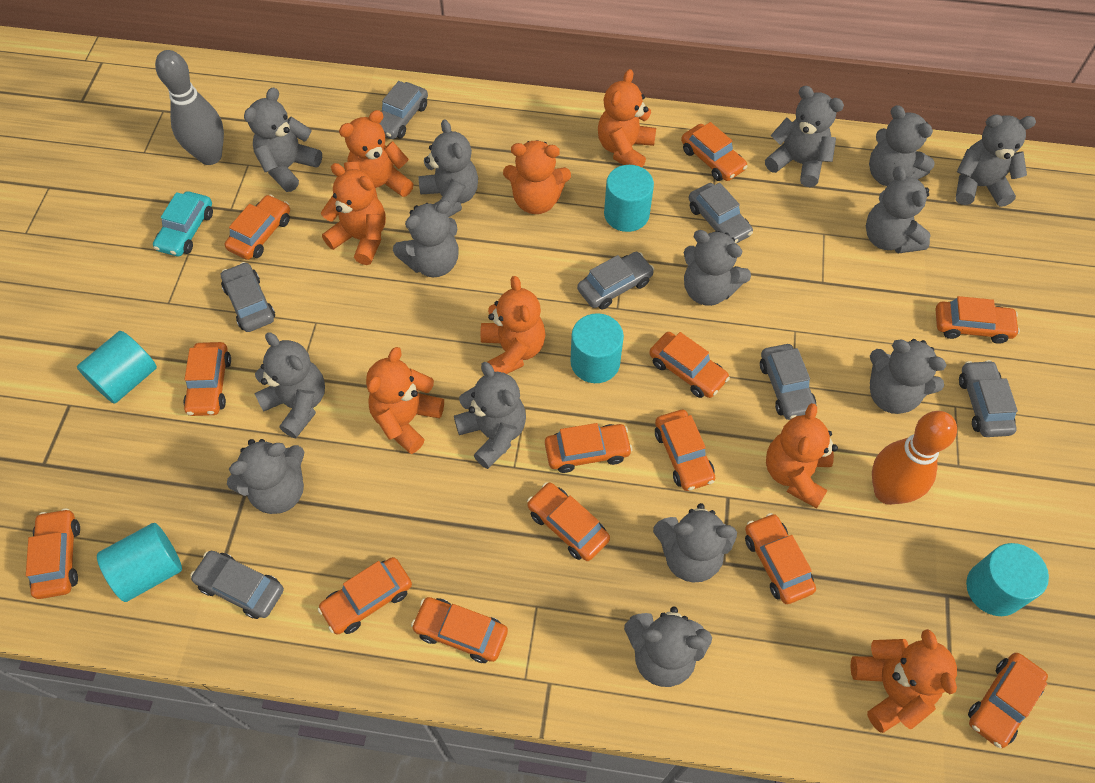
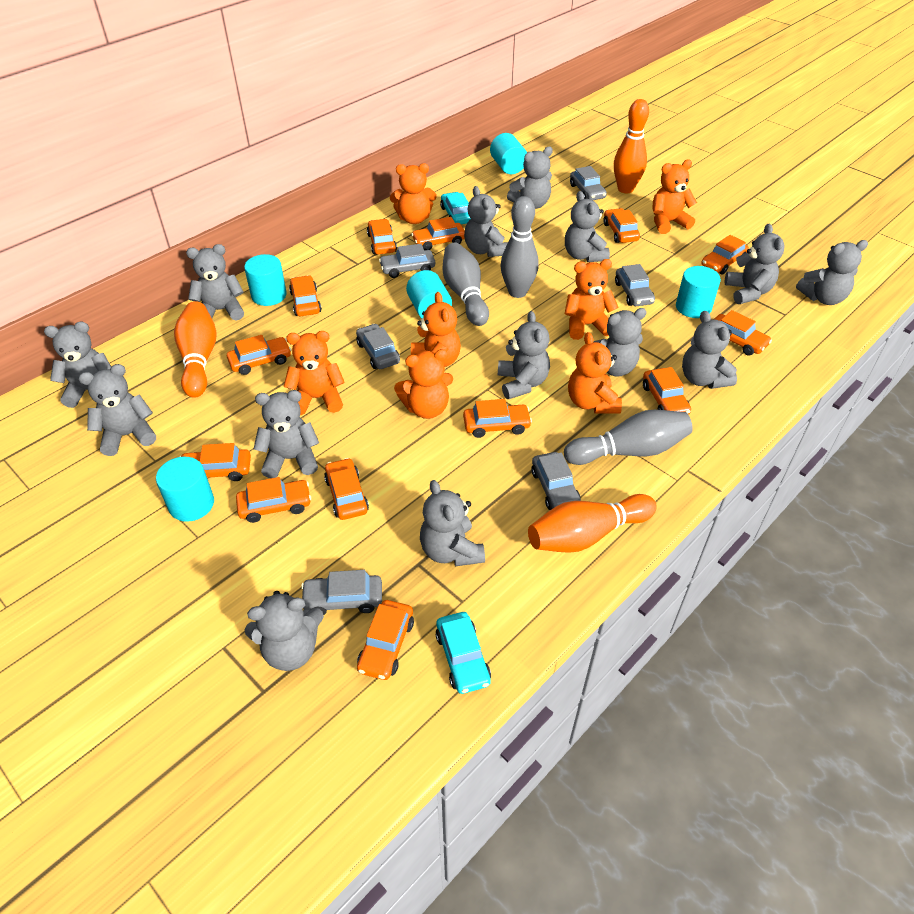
grey bowling pin: 1 -> 3
grey car: 7 -> 6
orange bowling pin: 1 -> 3
orange teddy bear: 8 -> 7
turquoise car: 1 -> 2

